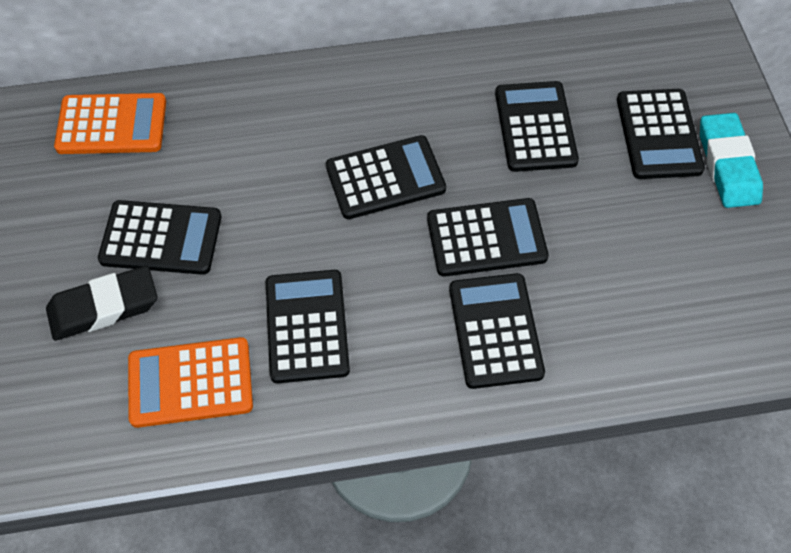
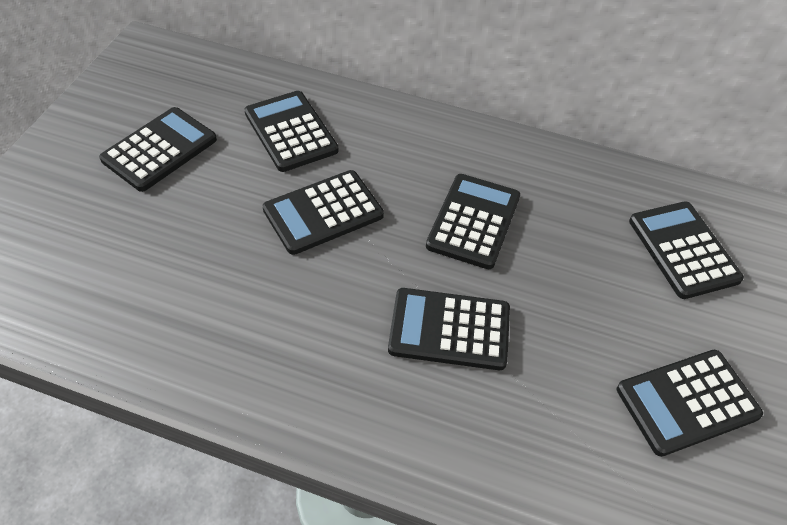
black eraser: 1 -> 0
orange calculator: 2 -> 0
turquoise eraser: 1 -> 0

